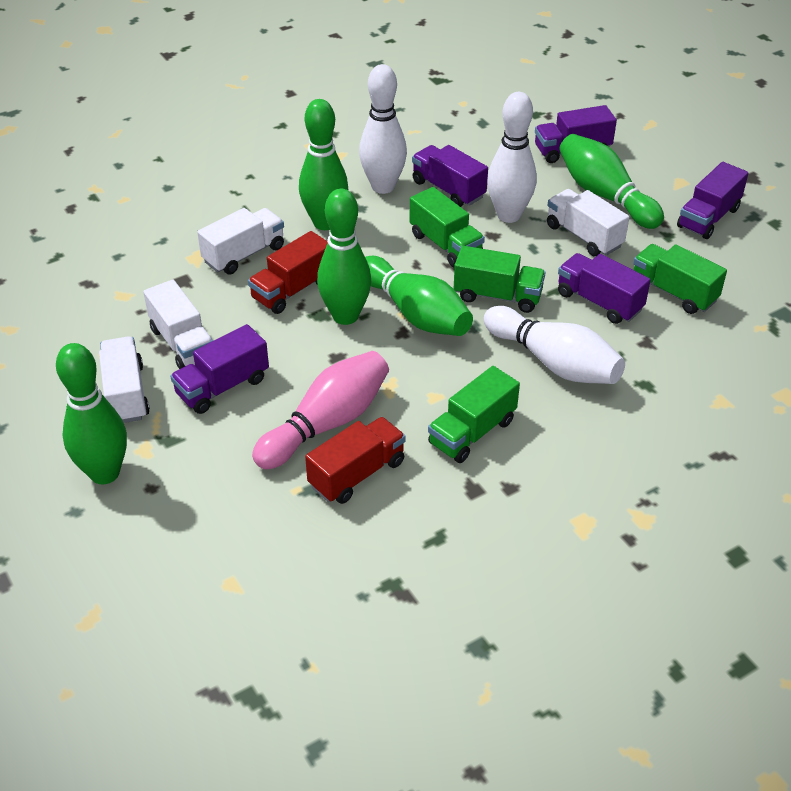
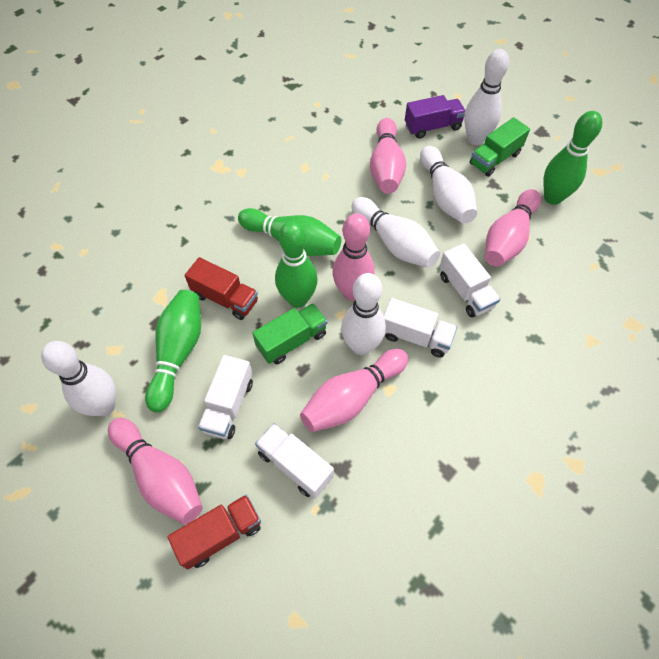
green bowling pin: 5 -> 4
green truck: 4 -> 2
pink bowling pin: 1 -> 5
purple truck: 5 -> 1
white bowling pin: 3 -> 5

